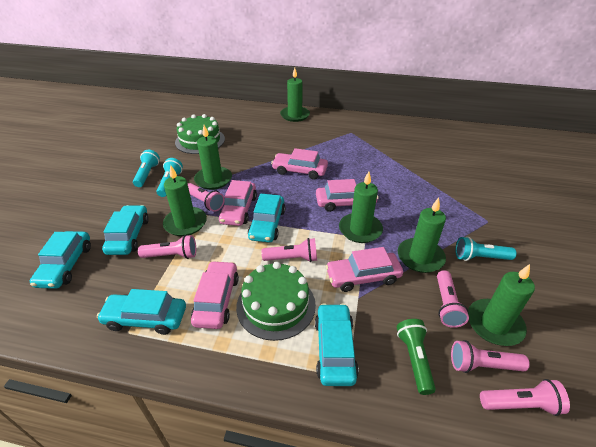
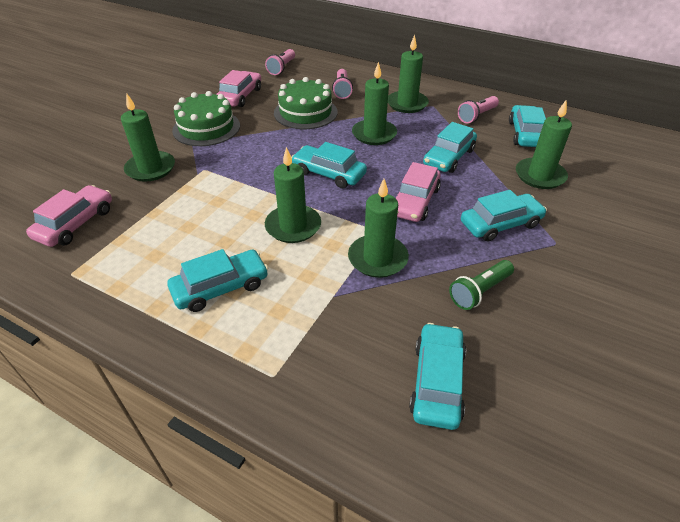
pink car: 5 -> 3
pink flashlight: 6 -> 3
turquoise car: 5 -> 6
turquoise flashlight: 3 -> 0

